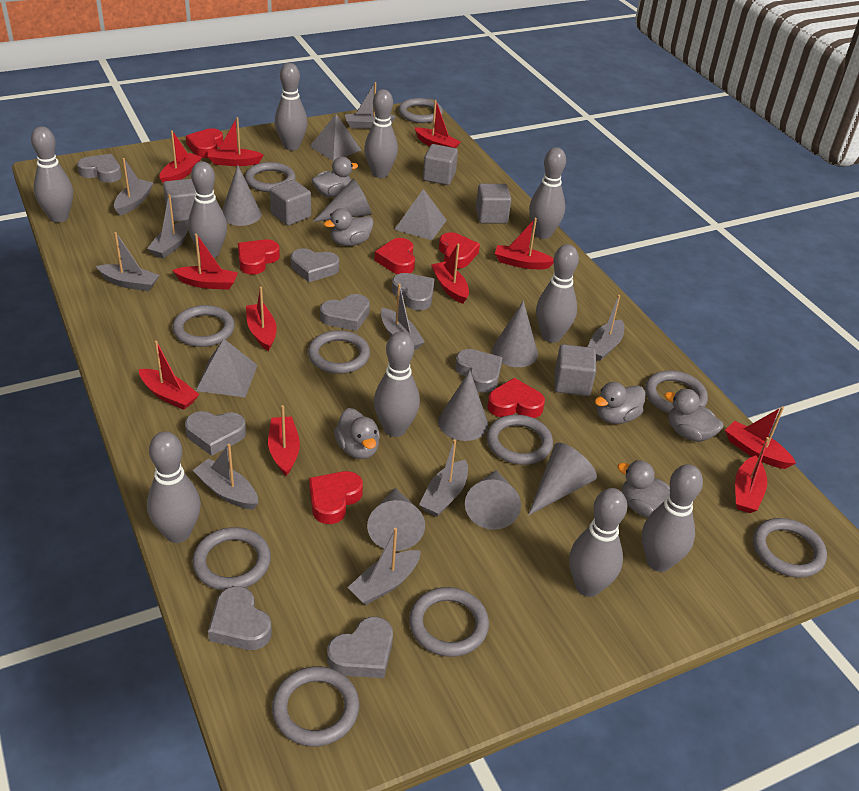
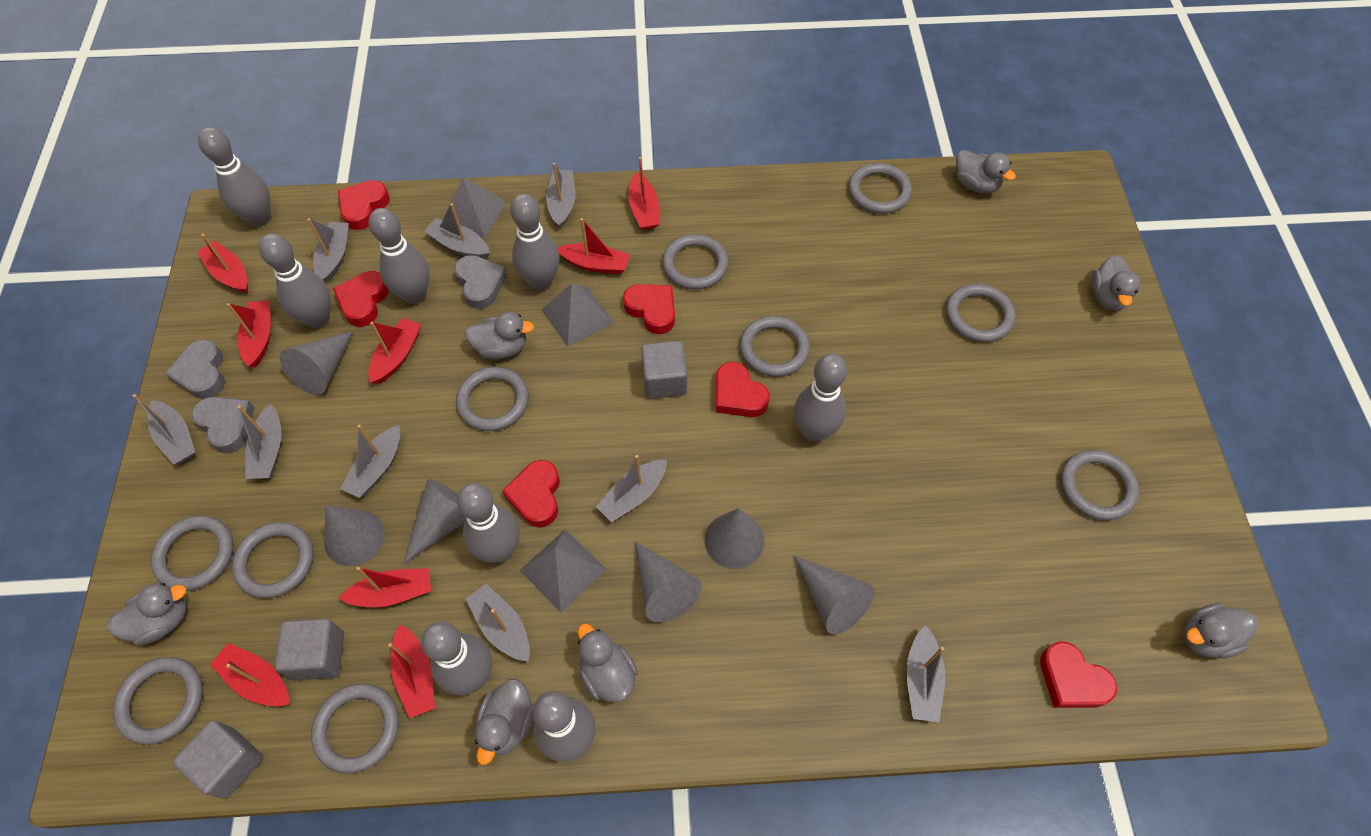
grey bowling pin: 10 -> 8
grey cone: 7 -> 6
grey cube: 5 -> 3
grey duck: 6 -> 7
grey heart: 8 -> 3
red boat: 11 -> 8

